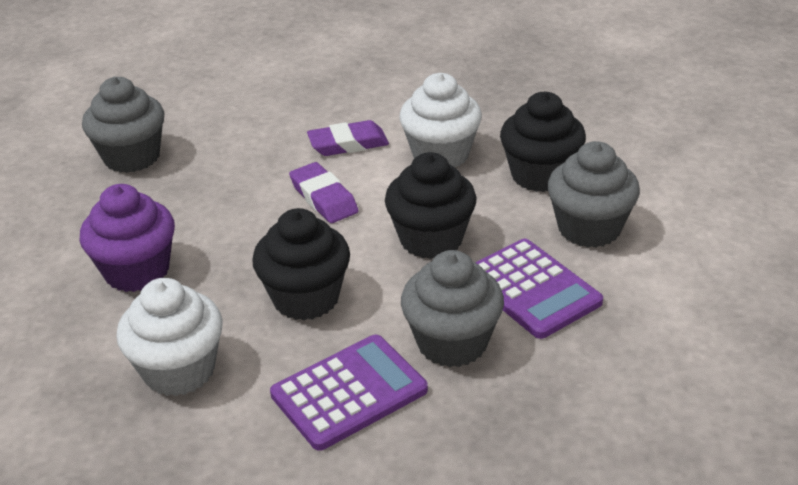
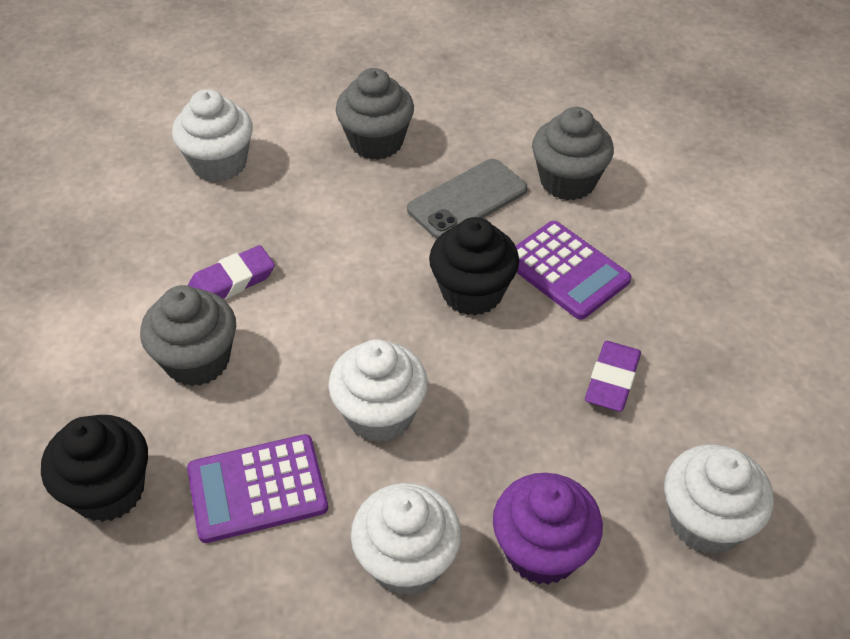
black cupcake: 3 -> 2
grey phone: 0 -> 1
white cupcake: 2 -> 4

